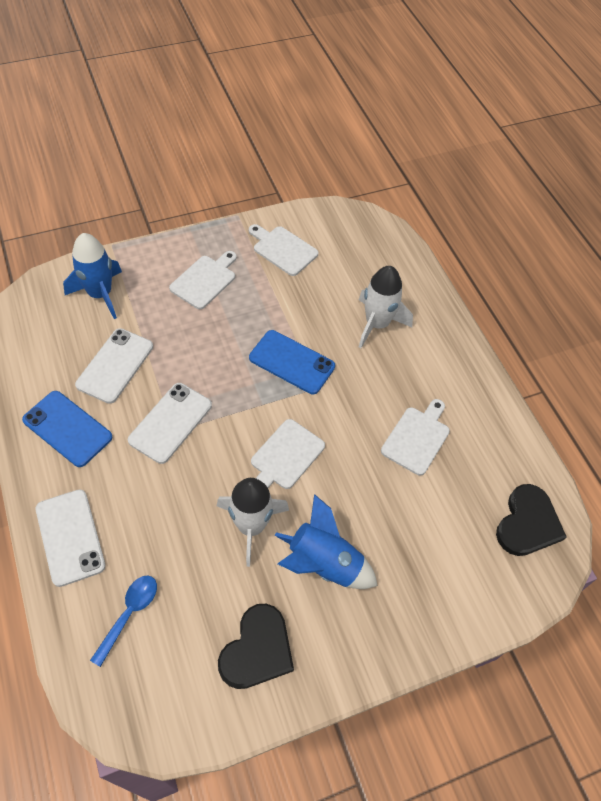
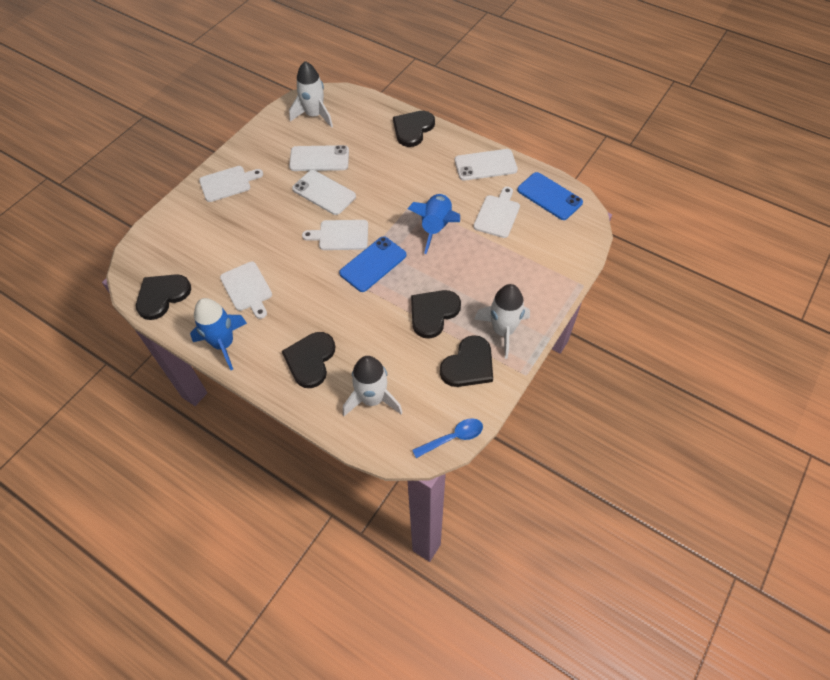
black heart: 2 -> 5
white rocket: 2 -> 3

